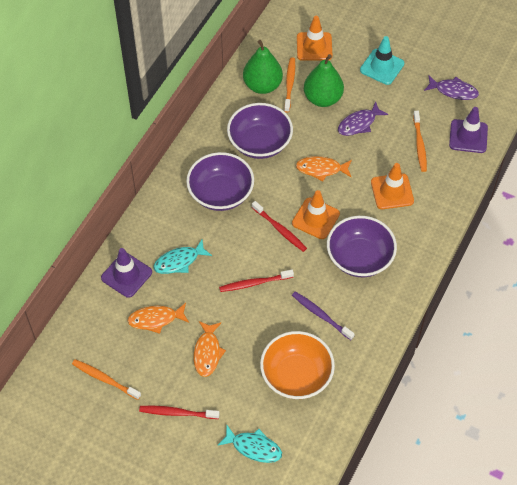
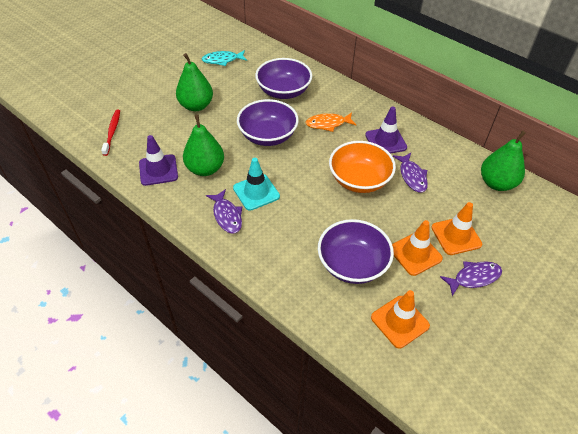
green pear: 2 -> 3
orange fish: 3 -> 1
orange toothbrush: 3 -> 0
purple fish: 2 -> 3
purple toothbrush: 1 -> 0
red toothbrush: 3 -> 1
turquoise fish: 2 -> 1

